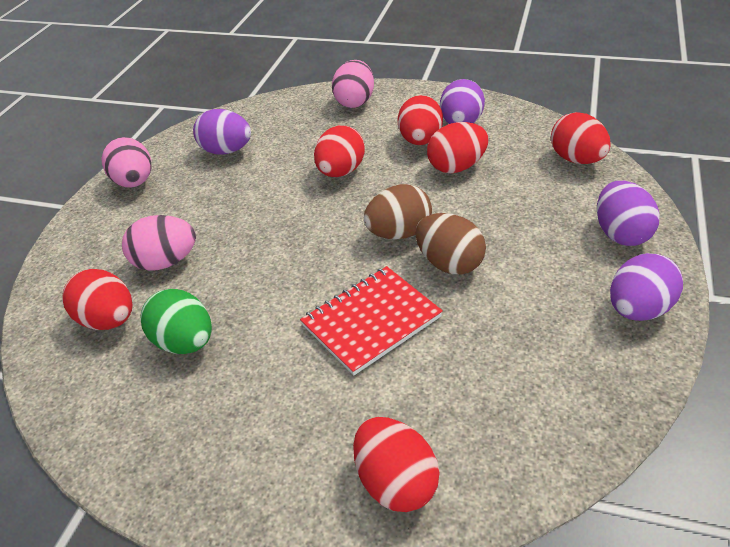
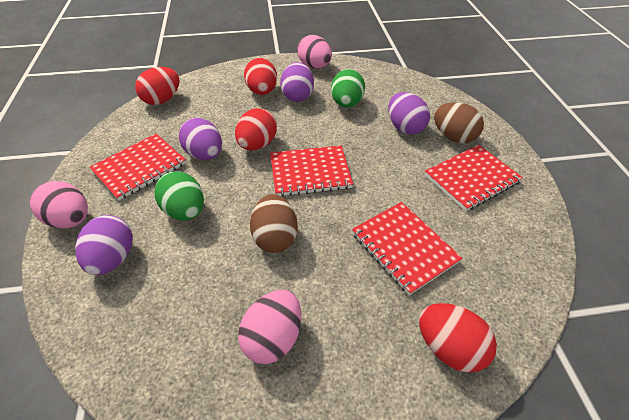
green egg: 1 -> 2
red egg: 6 -> 4
red notebook: 1 -> 4

